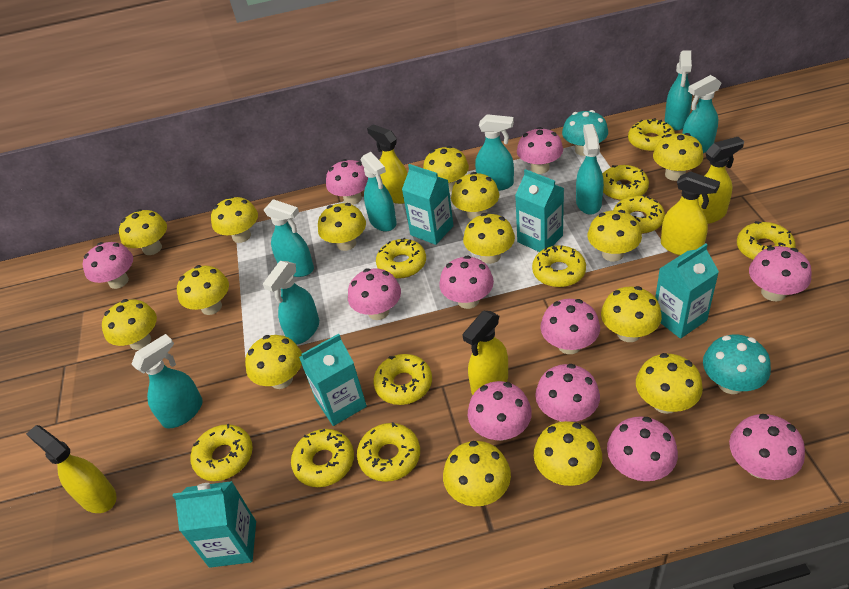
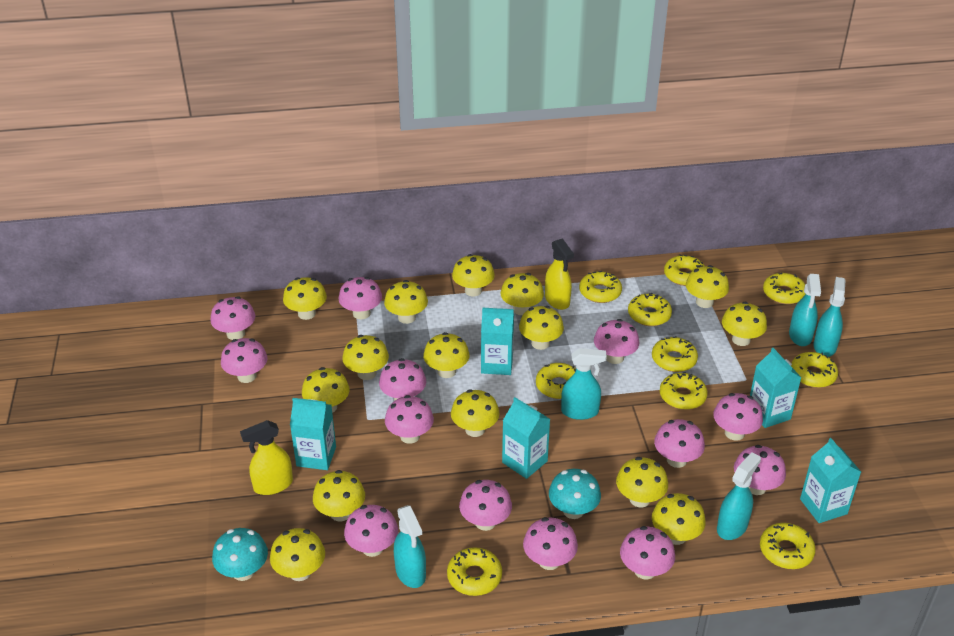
pink mushroom: 11 -> 13
turquoise spray bottle: 8 -> 5
yellow spray bottle: 5 -> 2

